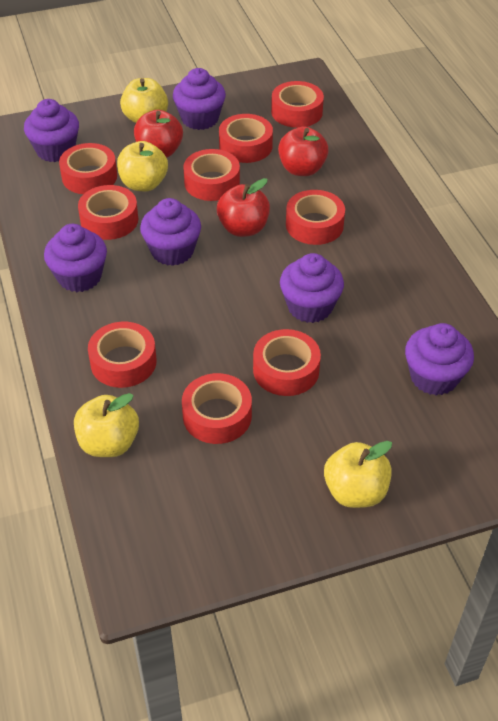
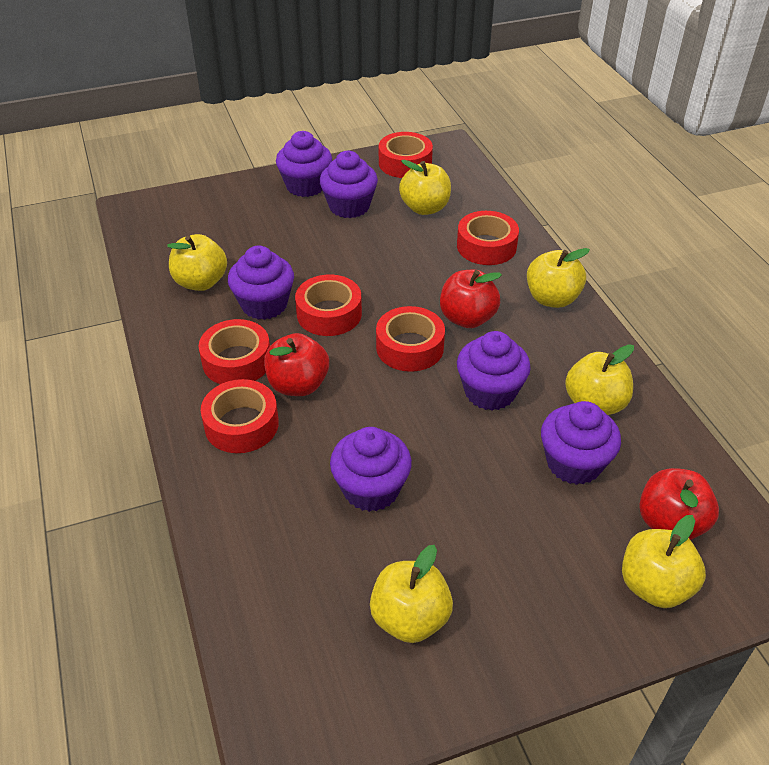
red tape: 9 -> 6
yellow apple: 4 -> 6

